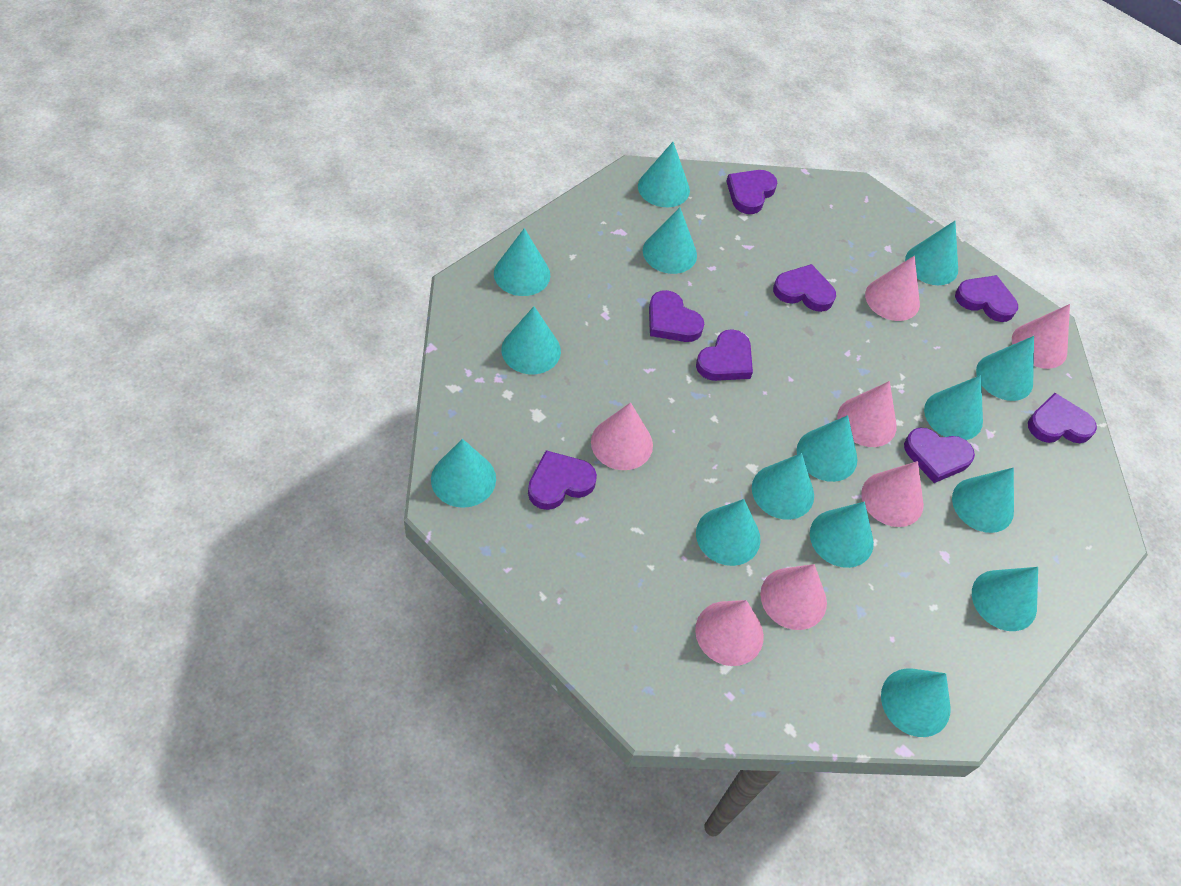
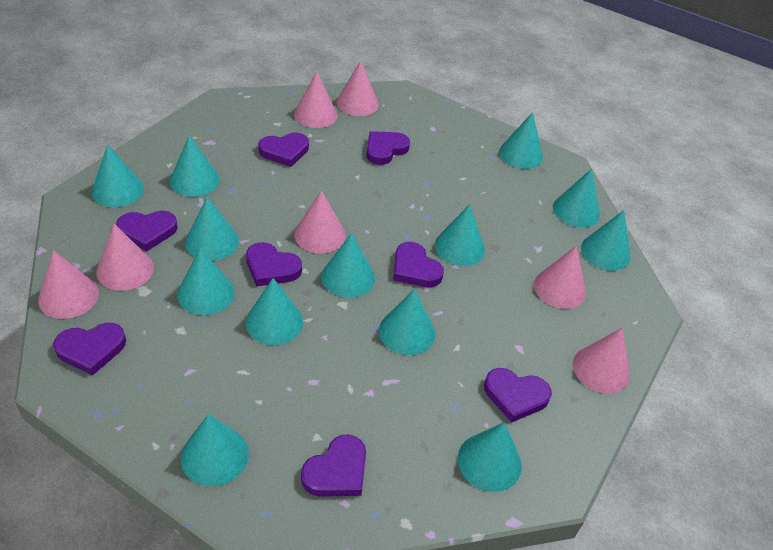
turquoise cone: 15 -> 13

